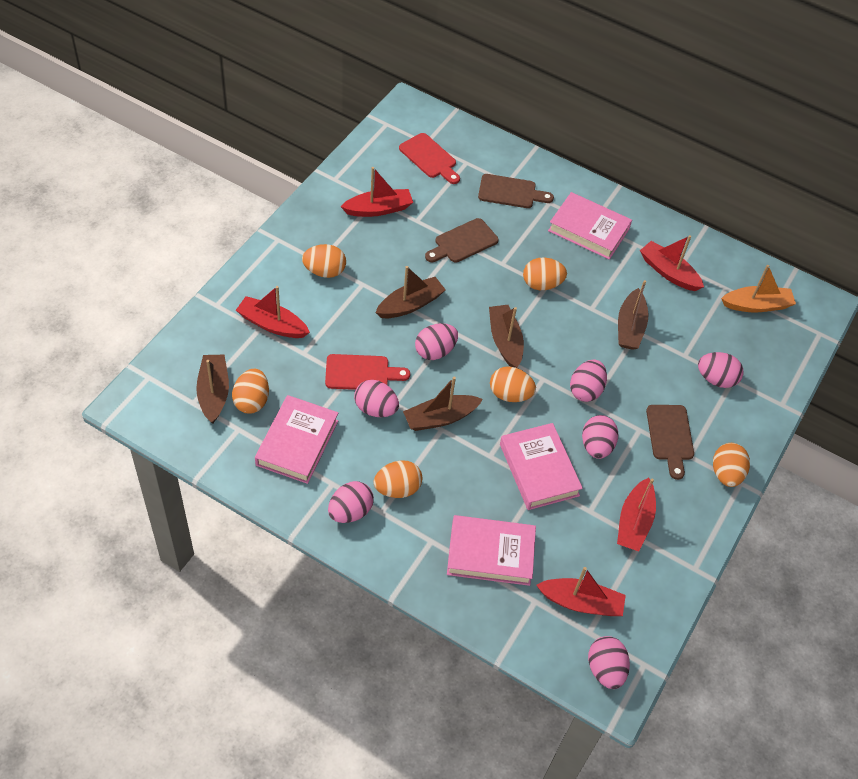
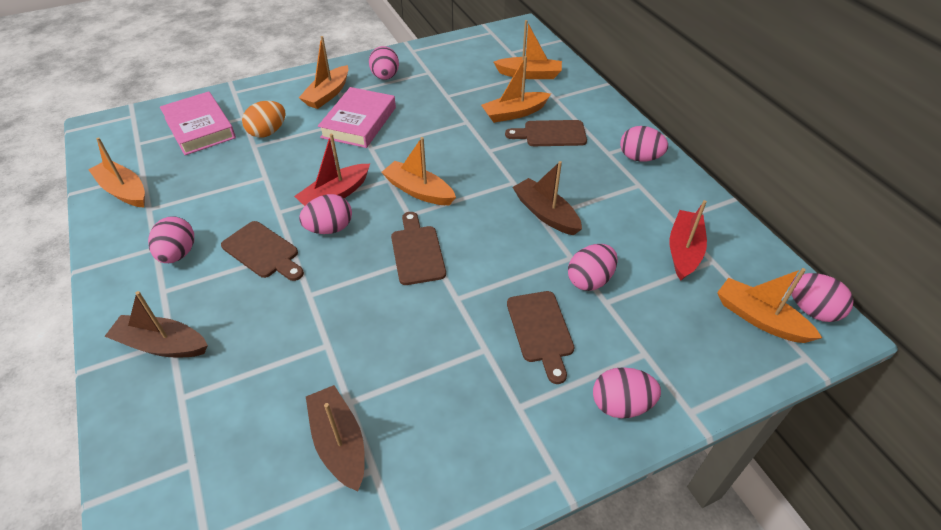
brown boat: 5 -> 3
brown cutting board: 3 -> 4
orange boat: 1 -> 6
orange egg: 6 -> 1
pink book: 4 -> 2
red boat: 5 -> 2
red cutting board: 2 -> 0

